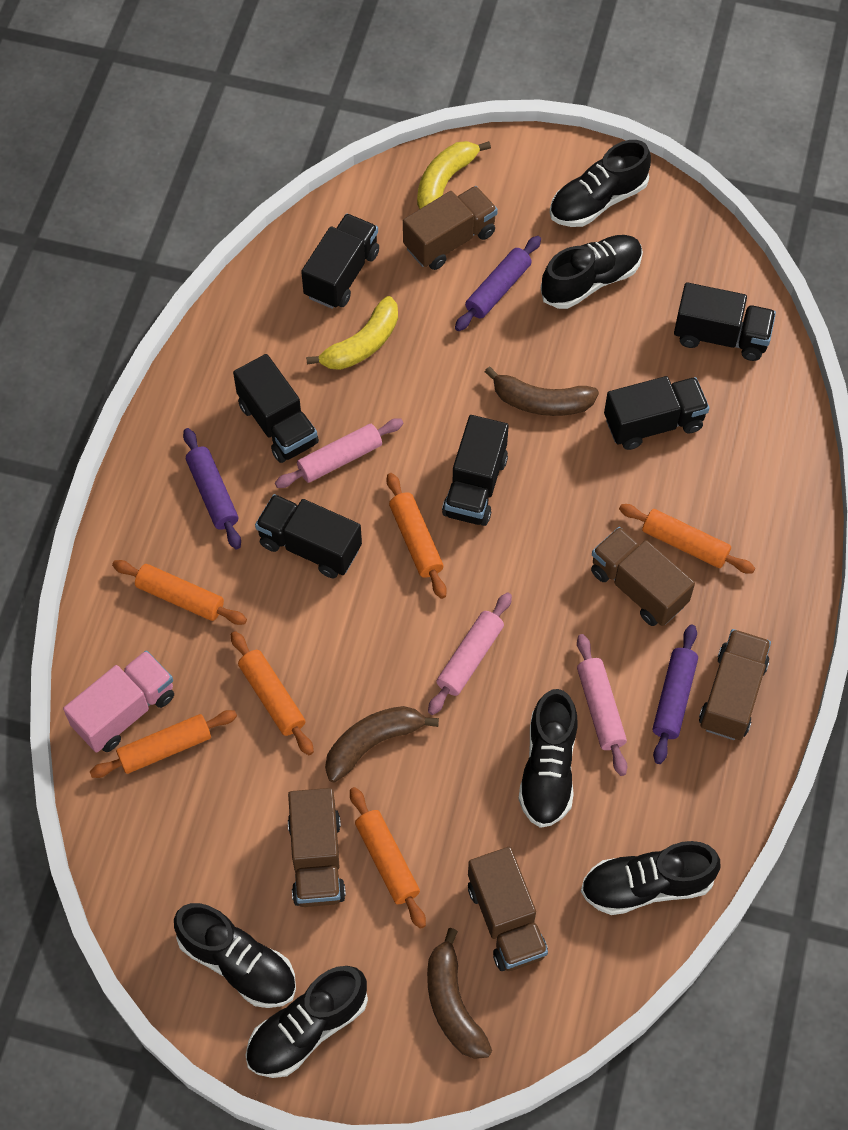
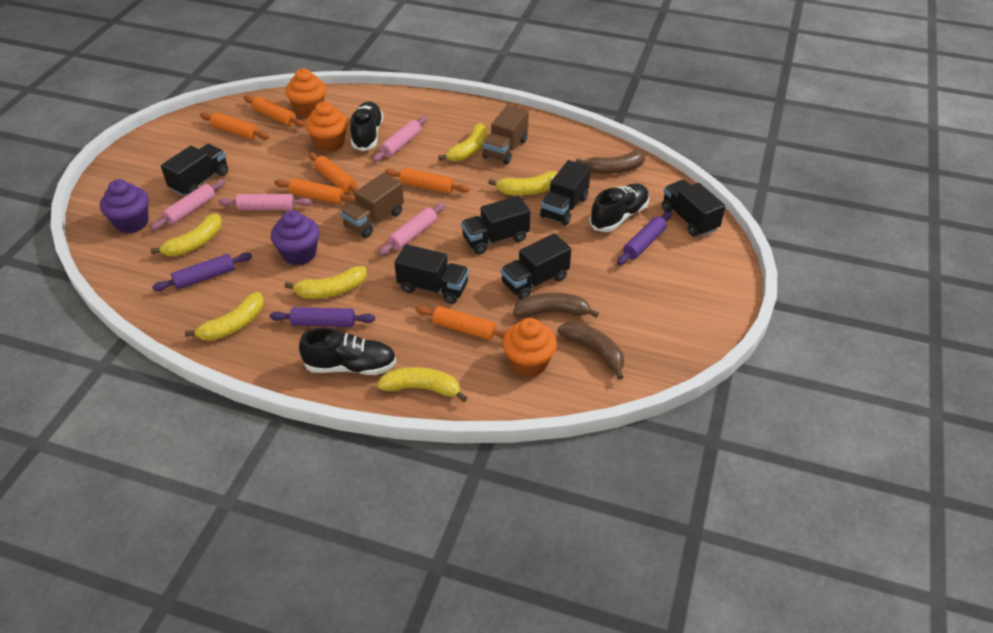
black shoe: 6 -> 3
brown truck: 5 -> 2
orange cupcake: 0 -> 3
pink rolling pin: 3 -> 4
pink truck: 1 -> 0
purple cupcake: 0 -> 2
yellow banana: 2 -> 6

